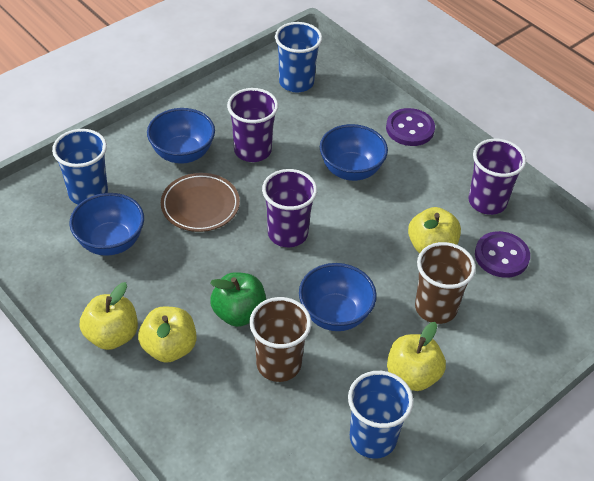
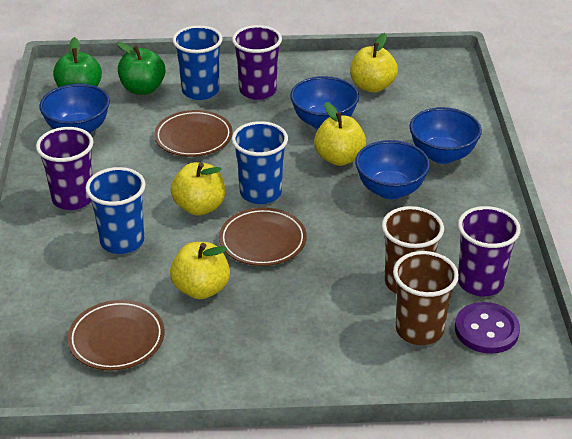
brown plate: 1 -> 3
green apple: 1 -> 2
purple button: 2 -> 1

